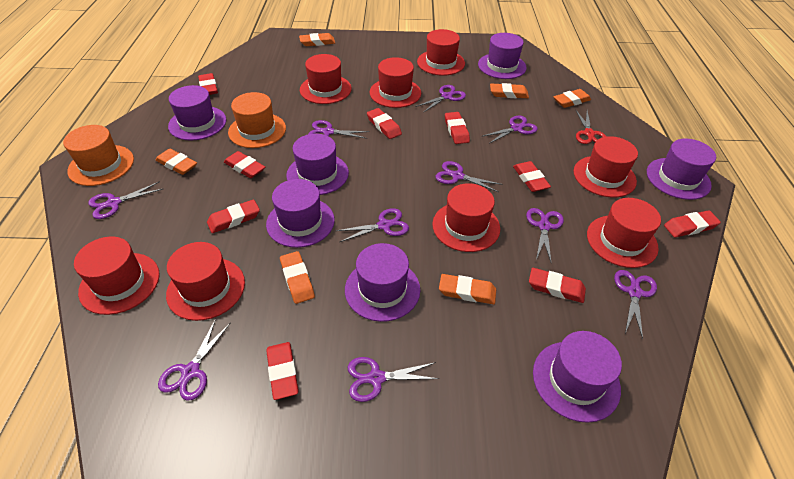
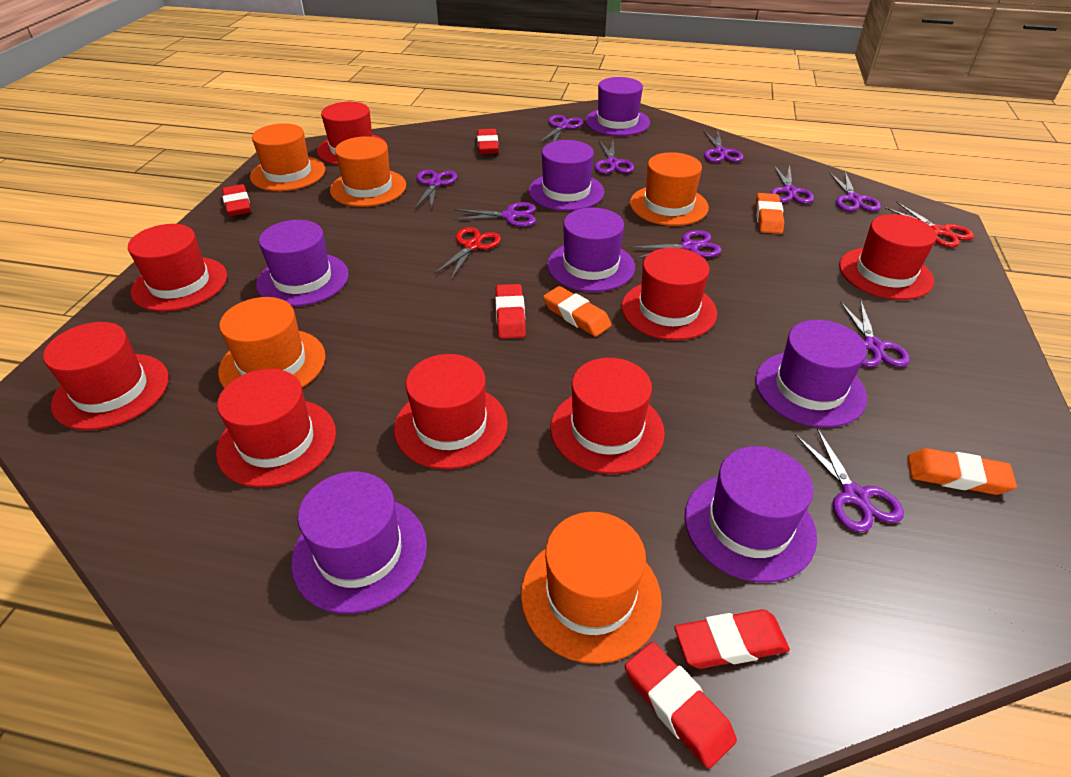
orange eraser: 6 -> 3
orange hat: 2 -> 5
red eraser: 9 -> 5
red scissors: 1 -> 2

